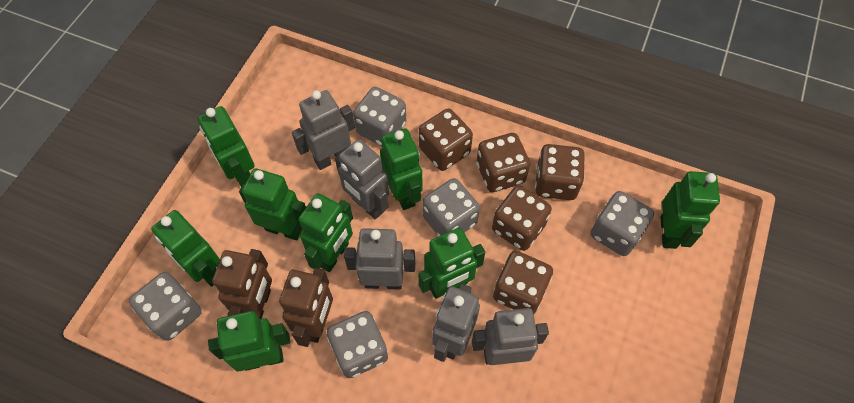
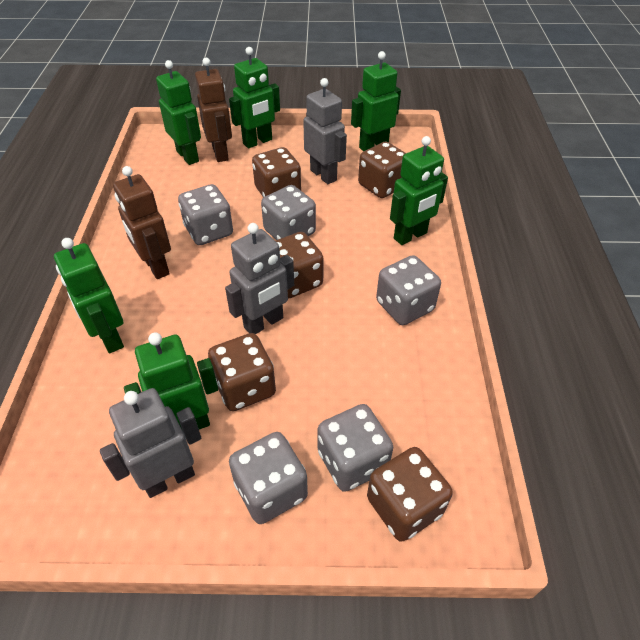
green robot: 8 -> 6
grey robot: 5 -> 3

